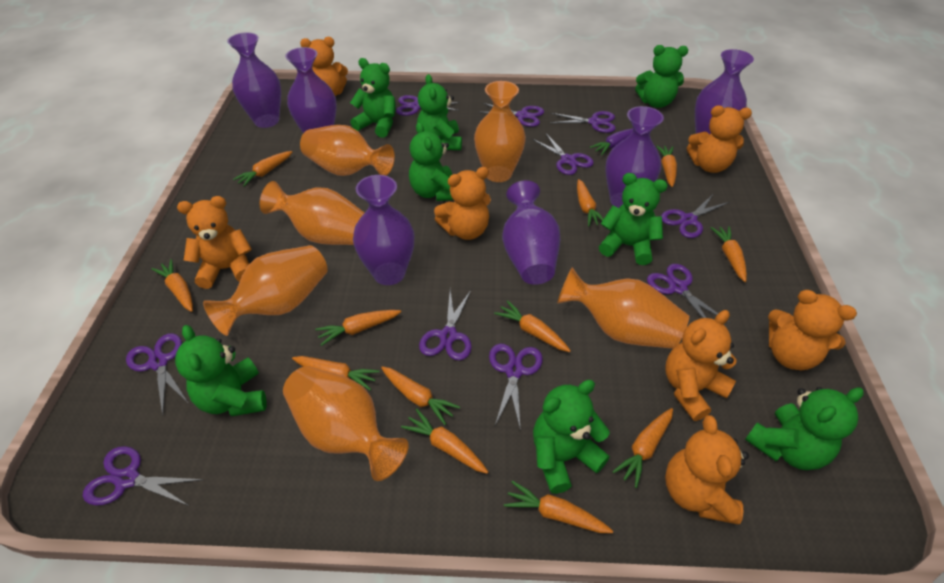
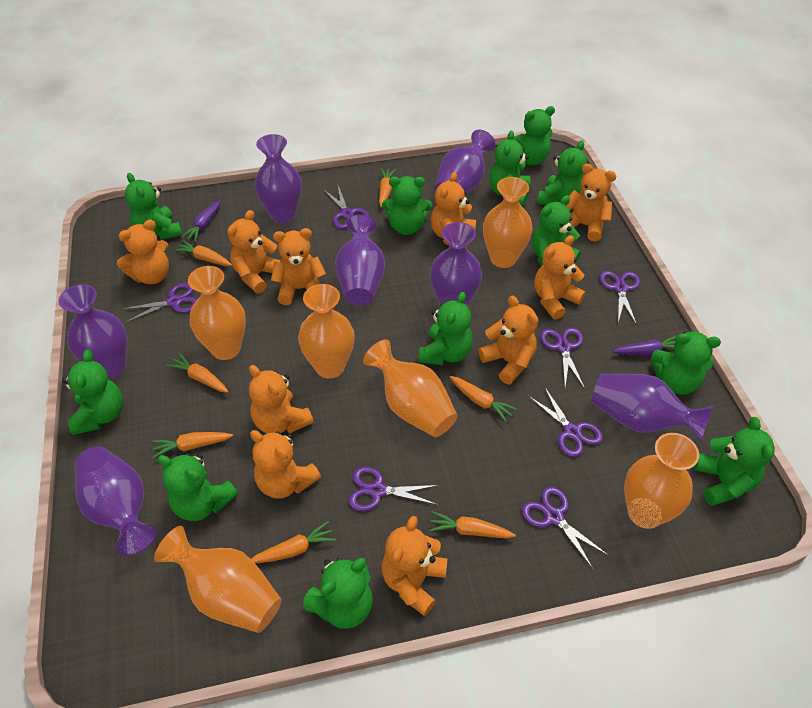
green teddy bear: 8 -> 12
orange carrot: 12 -> 7
orange teddy bear: 7 -> 10
purple carrot: 1 -> 2
purple scissors: 10 -> 7
purple vase: 6 -> 7

